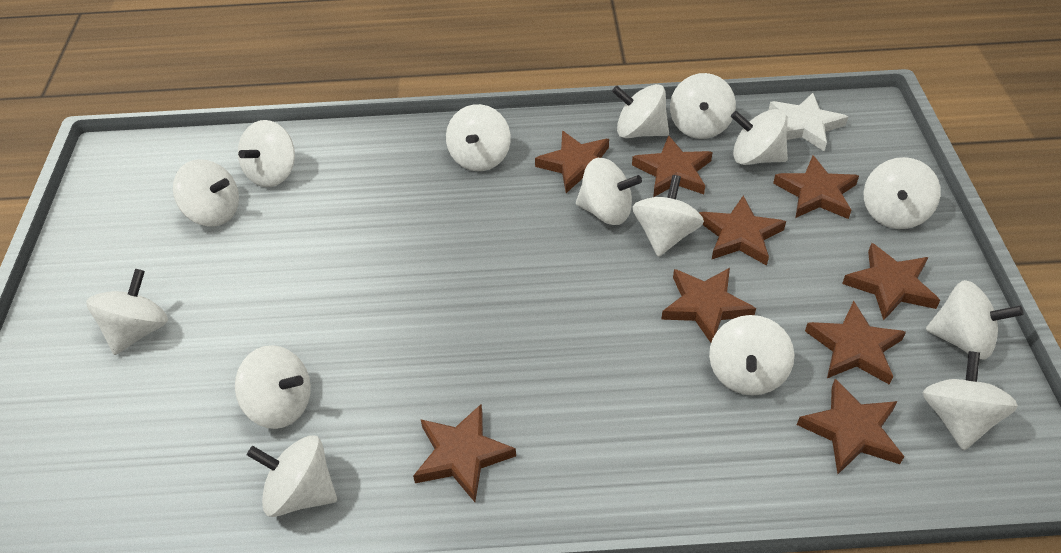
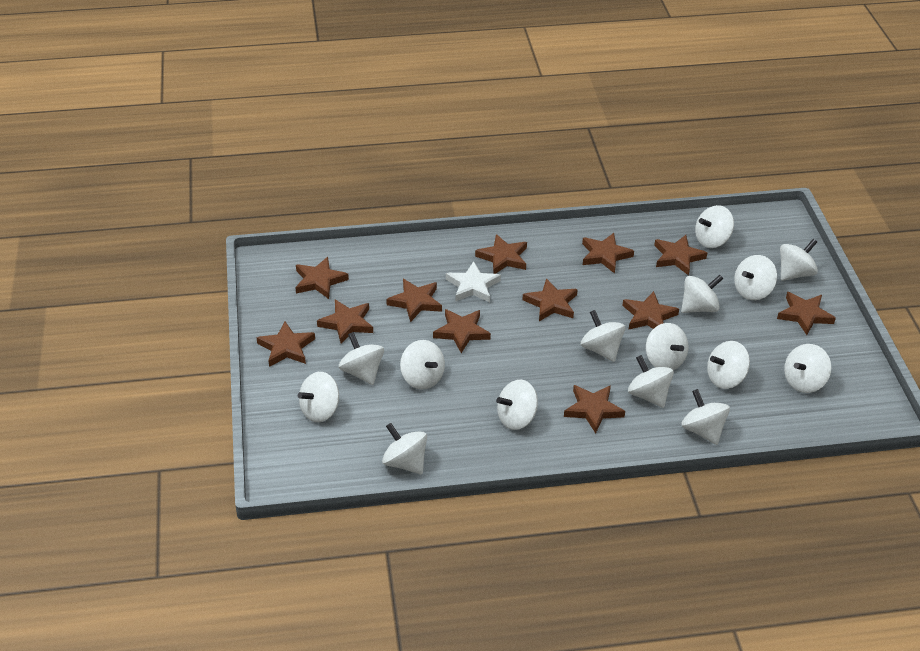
brown star: 9 -> 12

